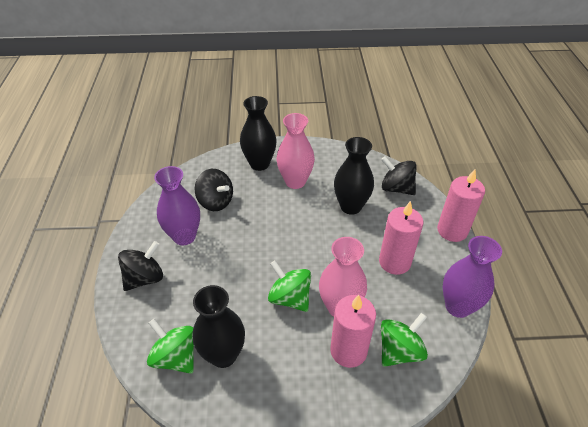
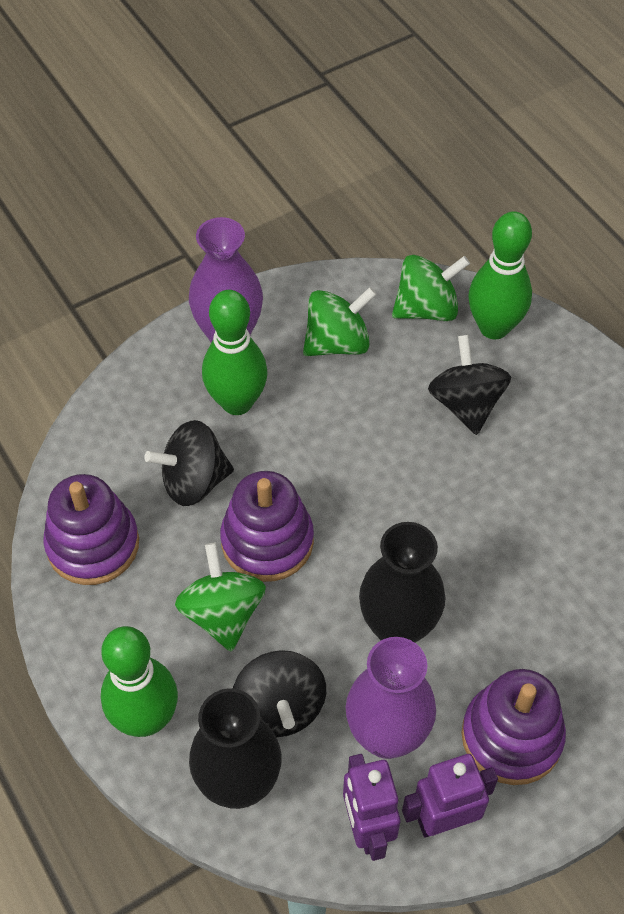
black vase: 3 -> 2
green bowling pin: 0 -> 3
pink candle: 3 -> 0
pink vase: 2 -> 0
purple robot: 0 -> 2
purple stacking toy: 0 -> 3

